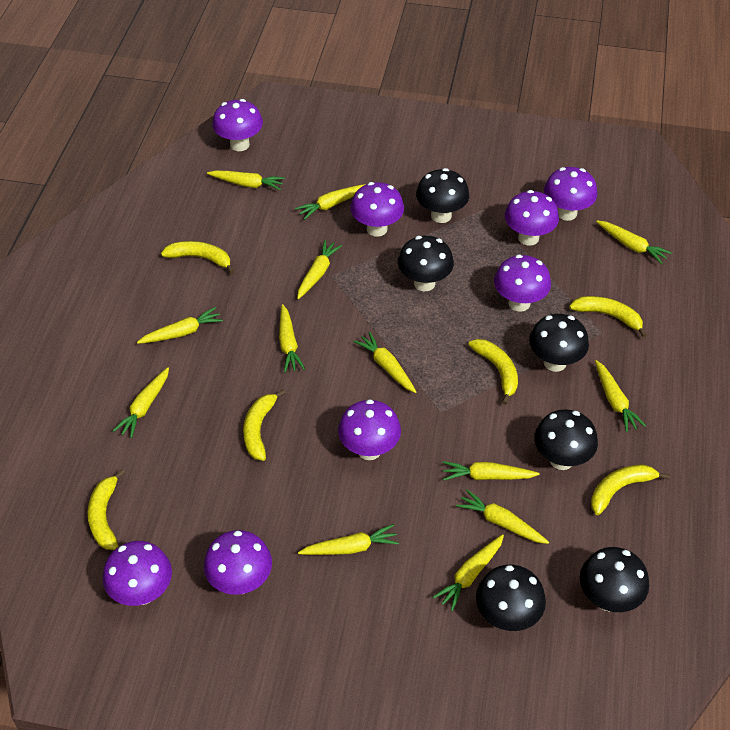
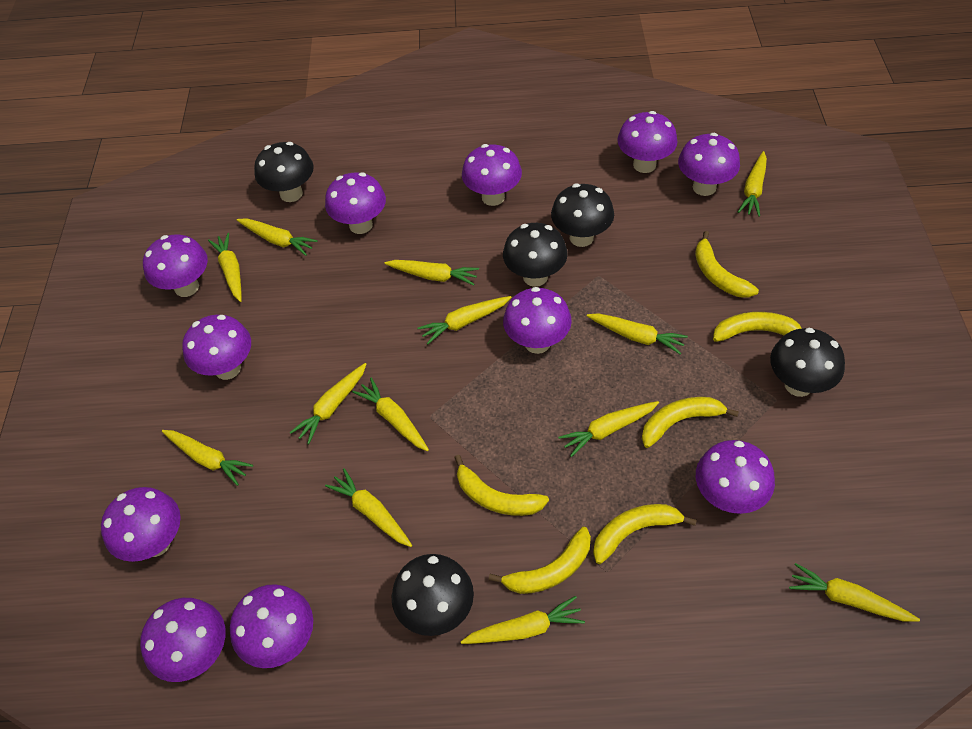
black mushroom: 6 -> 5
purple mushroom: 8 -> 11

